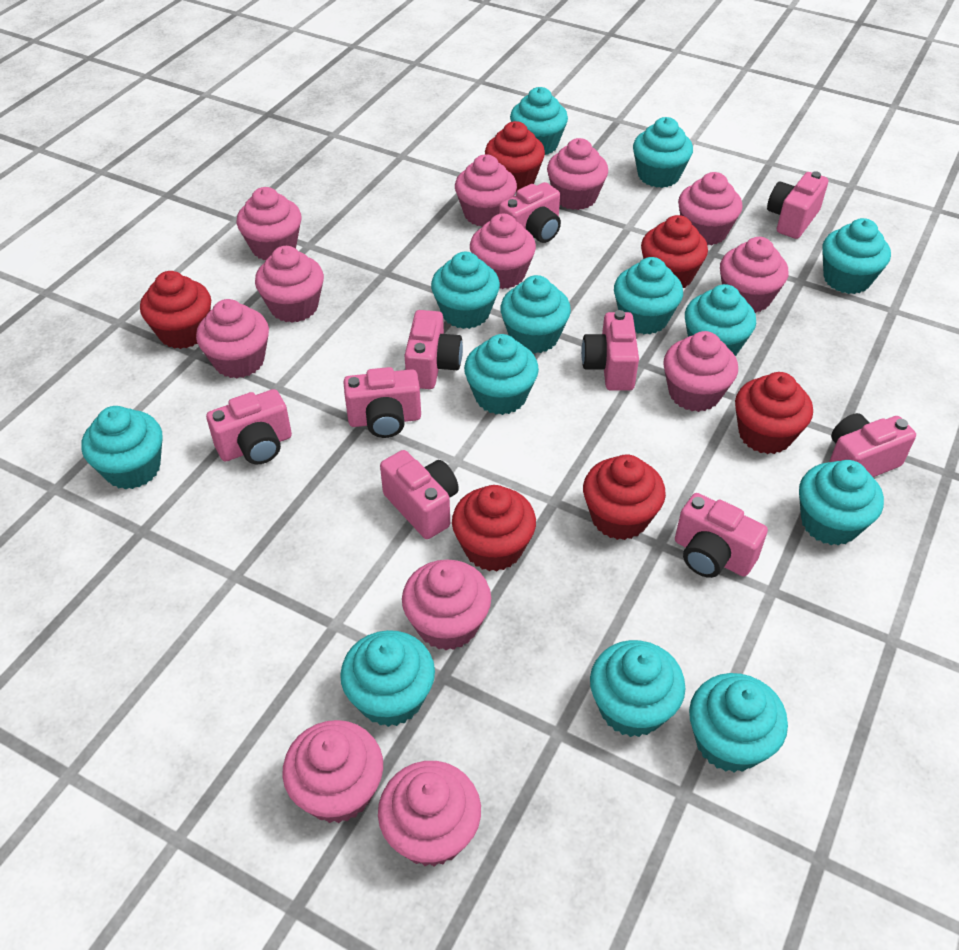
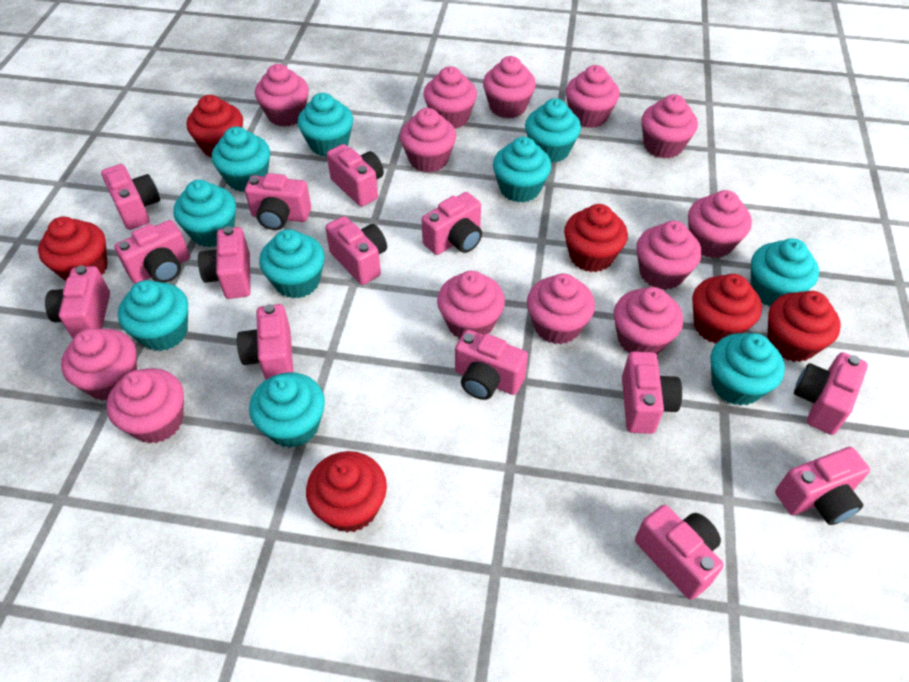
pink camera: 9 -> 14
pink cupcake: 12 -> 13
turquoise cupcake: 13 -> 10

